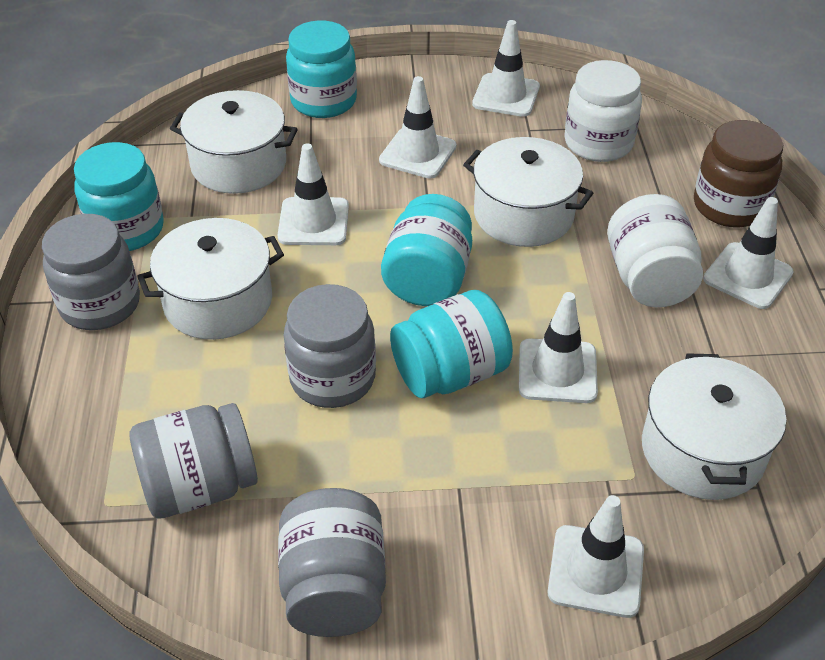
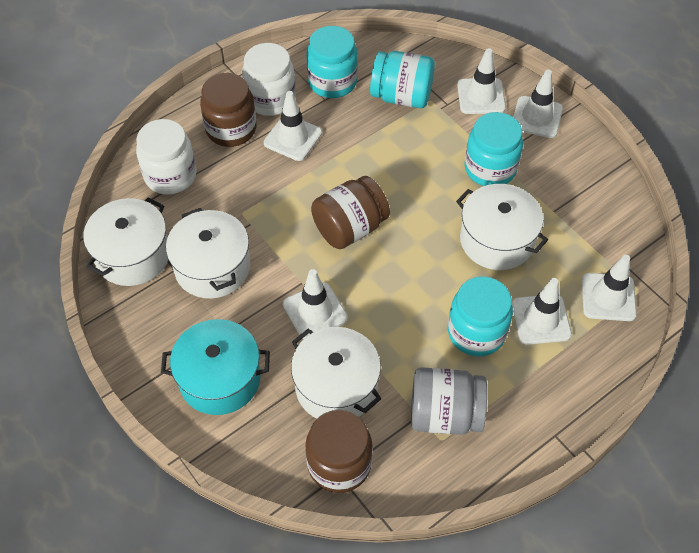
brown jar: 1 -> 3
grey jar: 4 -> 1
turquoise pot: 0 -> 1

